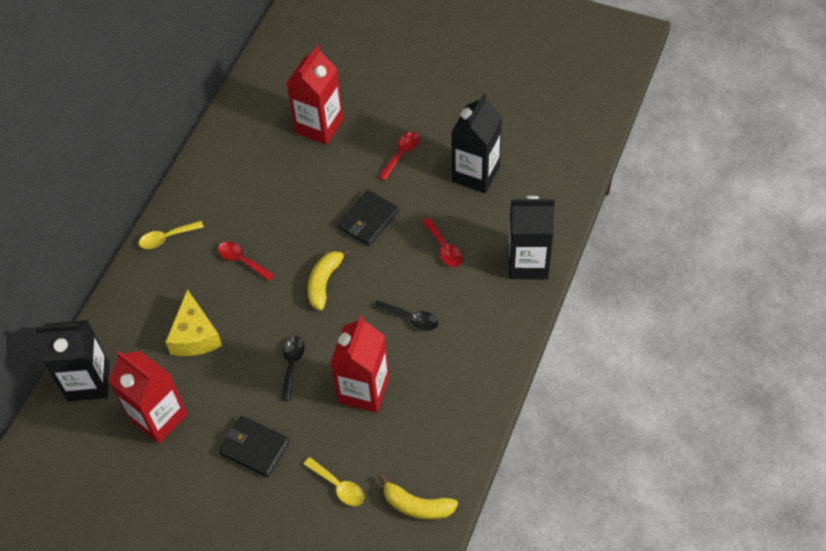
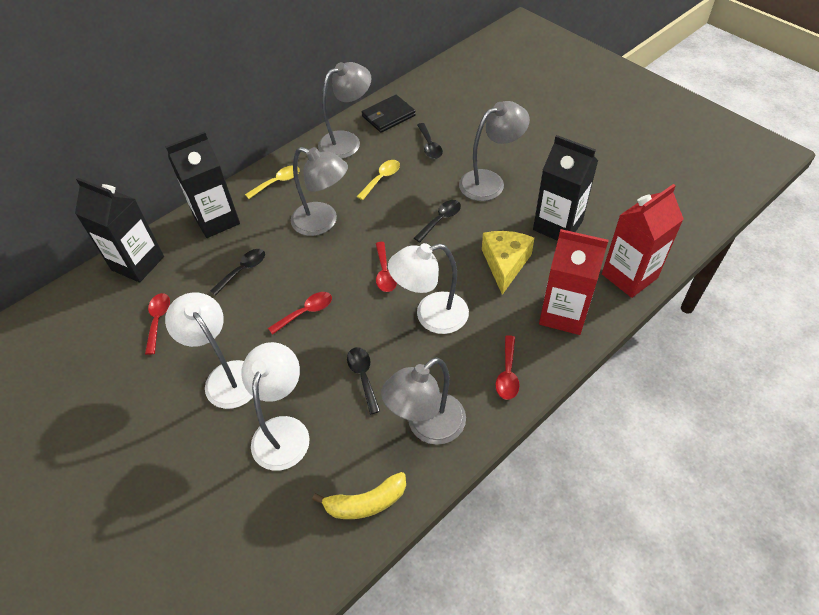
black spoon: 2 -> 4
black wallet: 2 -> 1
grey lamp: 0 -> 4
red carton: 3 -> 2
red spoon: 3 -> 4
white lamp: 0 -> 3
yellow banana: 2 -> 1

